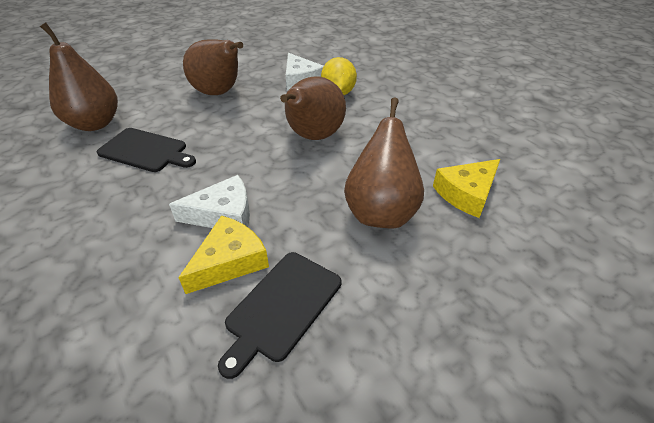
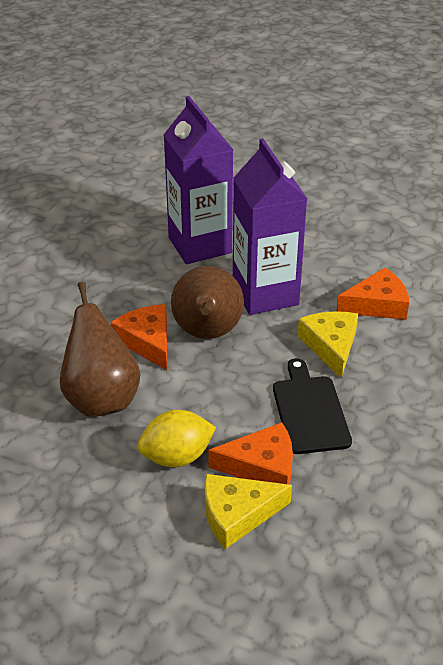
black cutting board: 2 -> 1
brown pear: 4 -> 2
orange cheese: 0 -> 3
purple carton: 0 -> 2
white cheese: 2 -> 0

